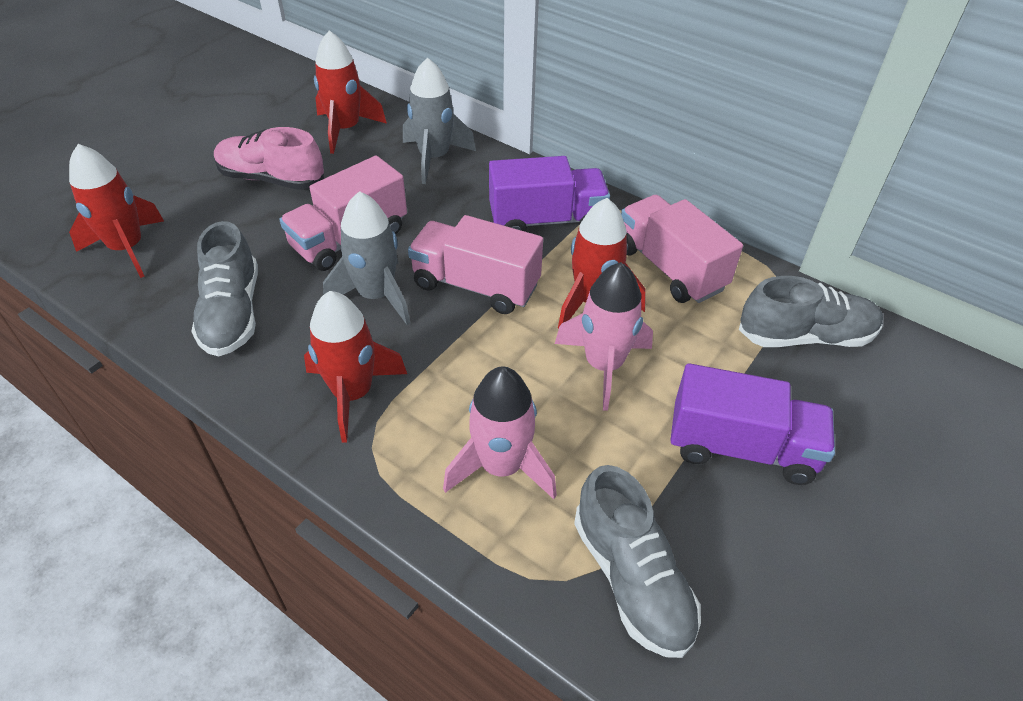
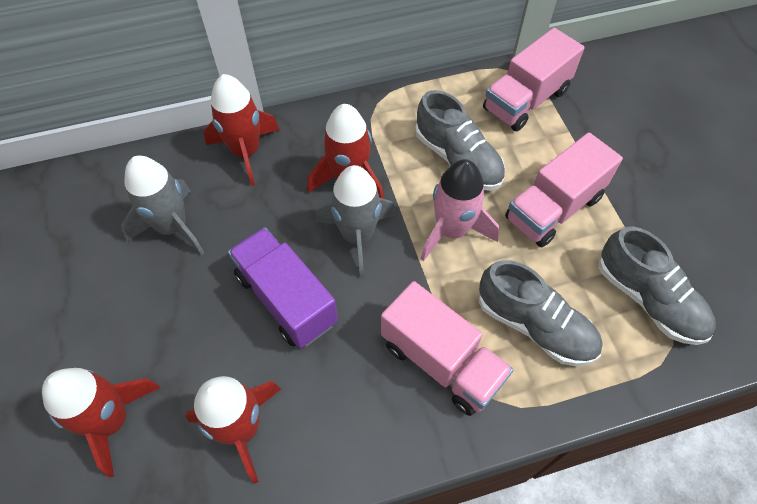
pink rocket: 2 -> 1
pink shoe: 1 -> 0
purple truck: 2 -> 1

